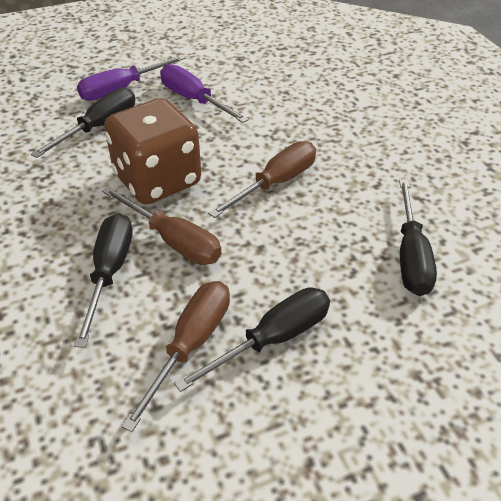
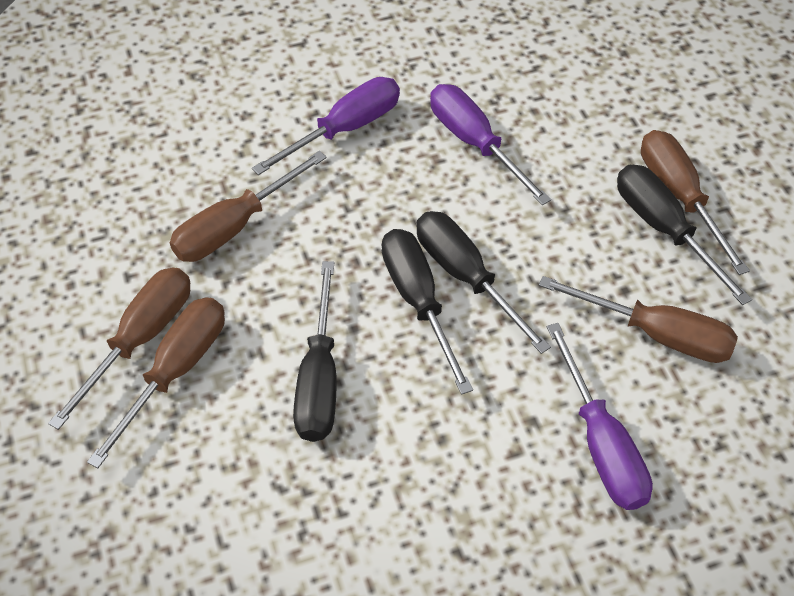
brown dice: 1 -> 0
brown screwdriver: 3 -> 5
purple screwdriver: 2 -> 3

